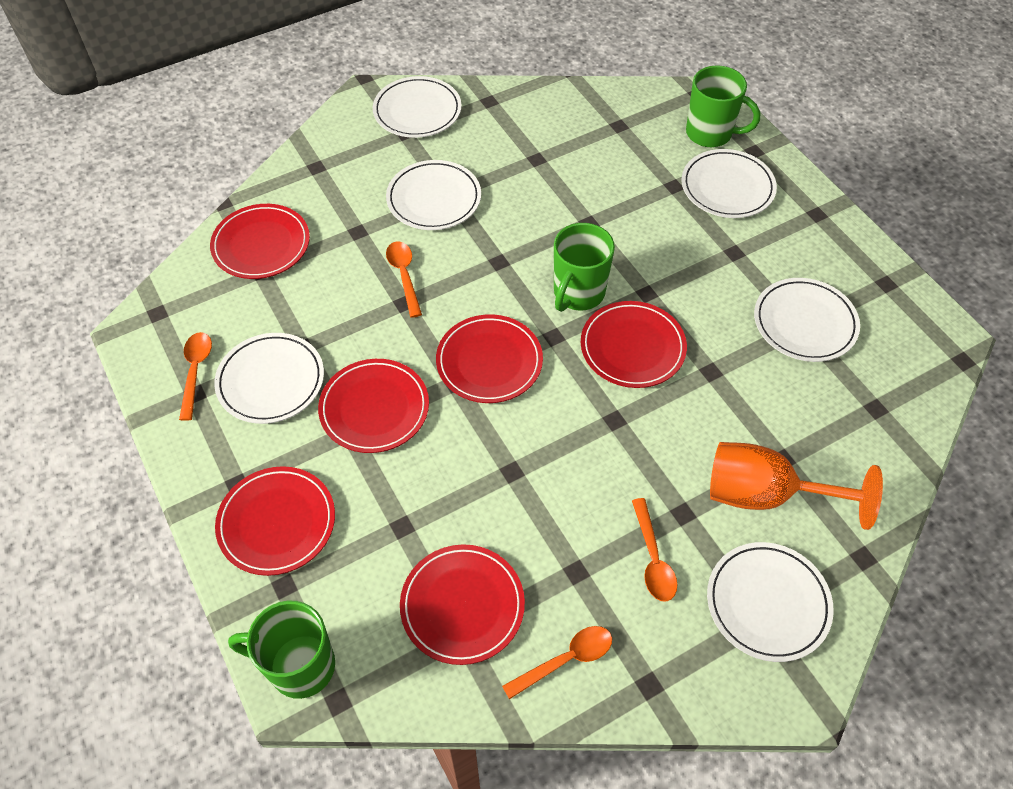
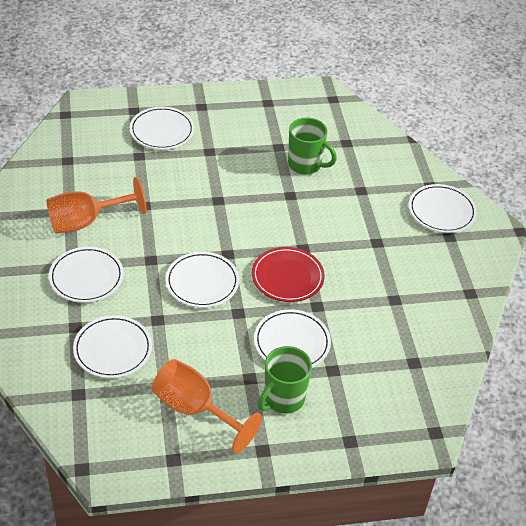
green mug: 3 -> 2
orange goblet: 1 -> 2
orange spoon: 4 -> 0
red plate: 6 -> 1

